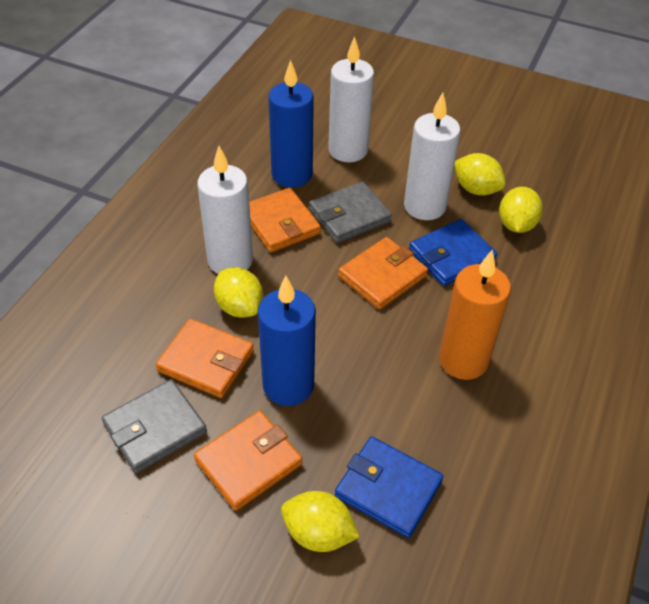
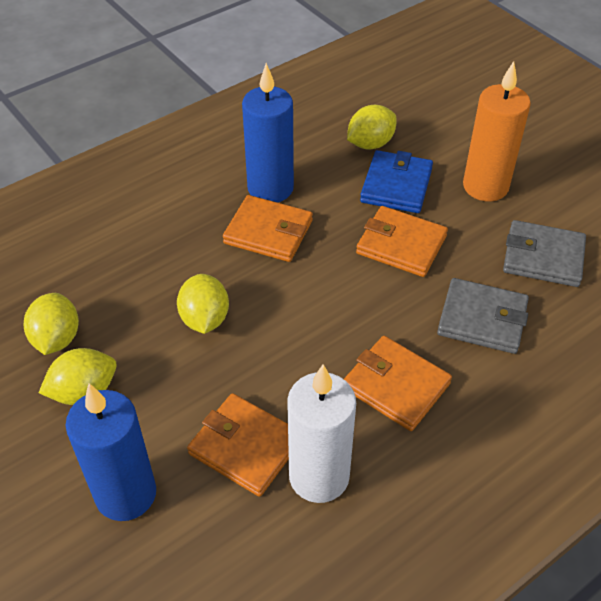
blue wallet: 2 -> 1
white candle: 3 -> 1

